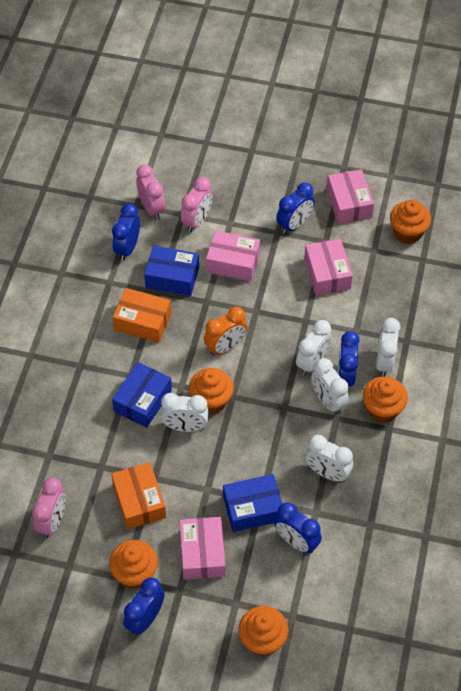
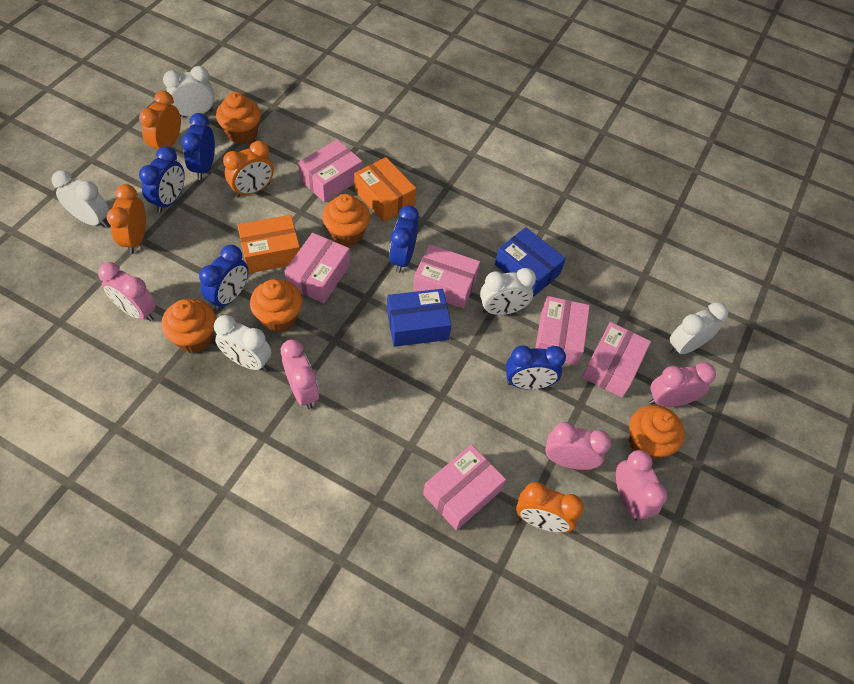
blue box: 3 -> 2
orange clock: 1 -> 4
pink box: 4 -> 6
pink clock: 3 -> 5

